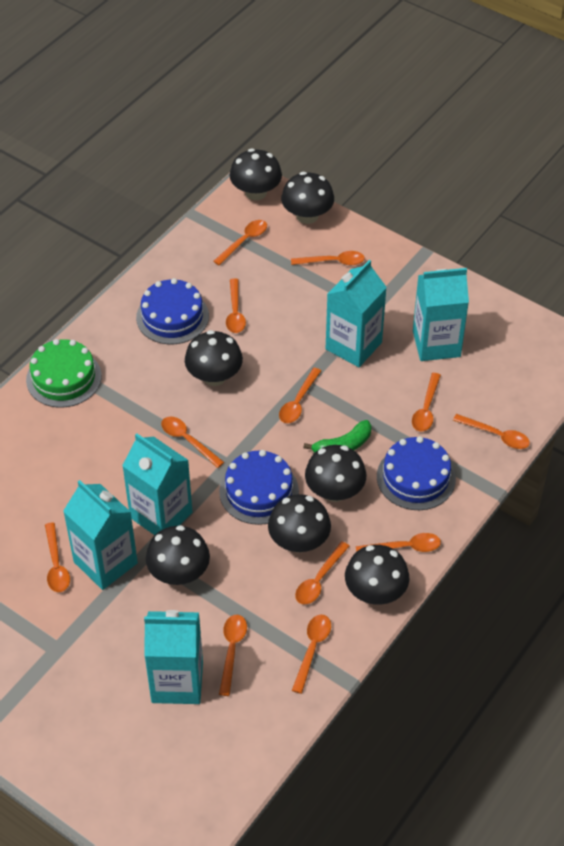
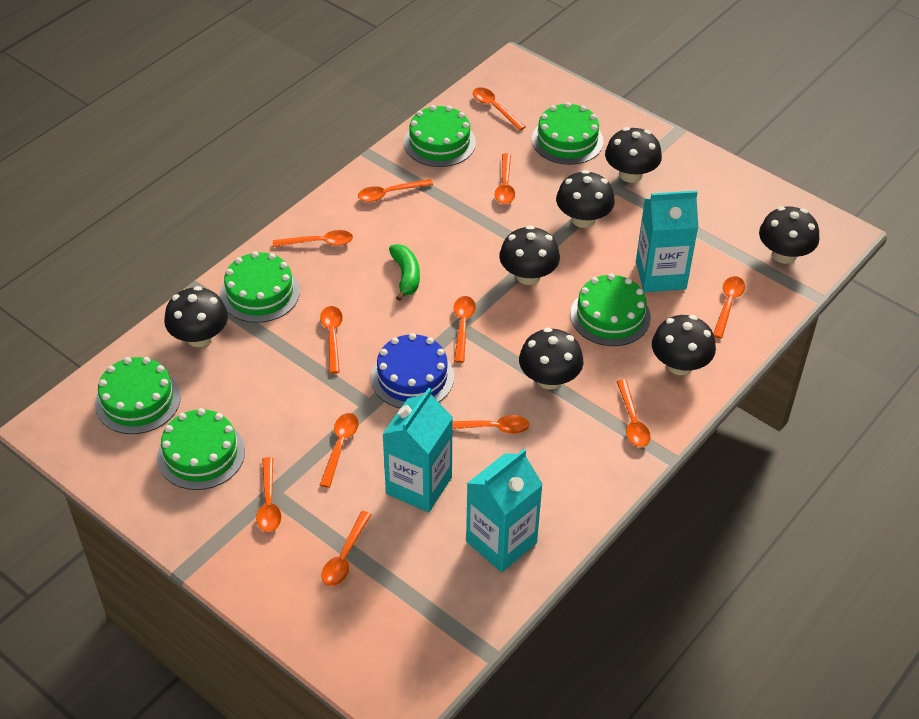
blue cake: 3 -> 1
green cake: 1 -> 6
turquoise carton: 5 -> 3

